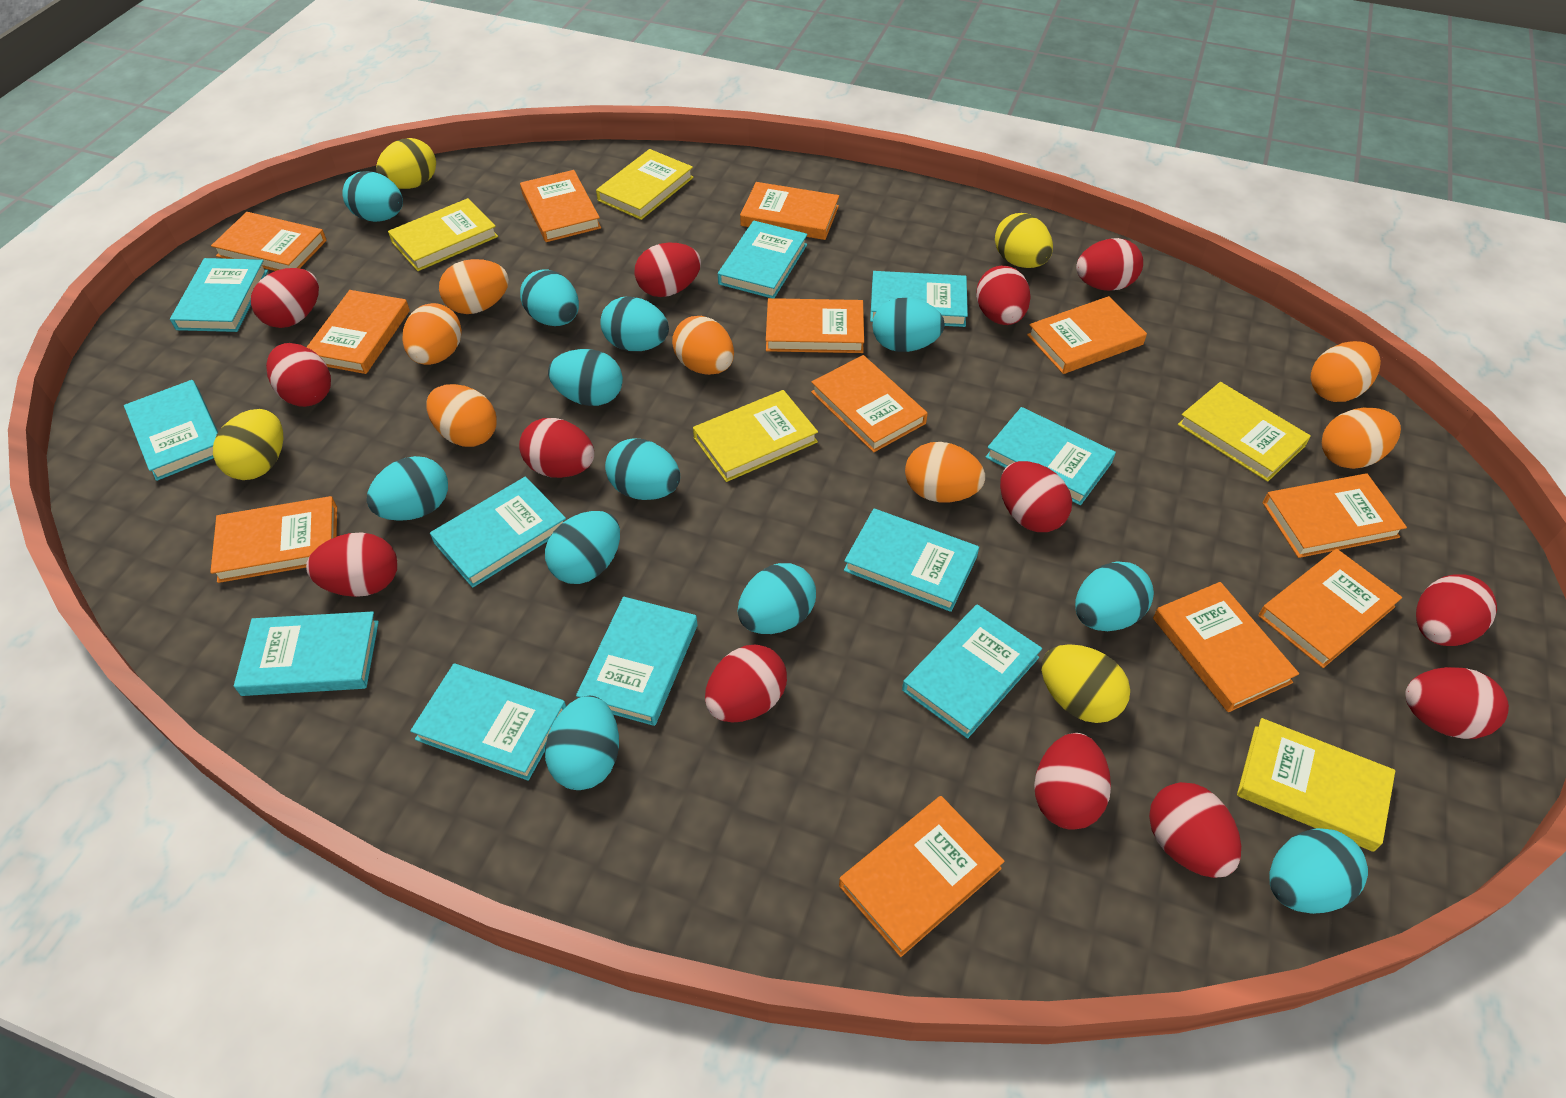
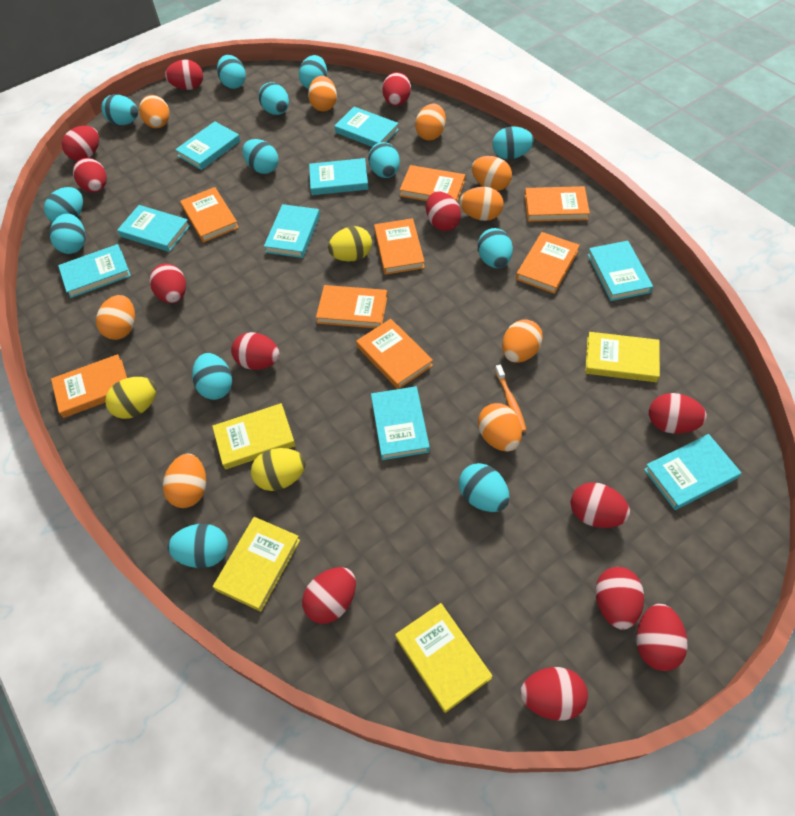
orange book: 12 -> 8
orange egg: 7 -> 9
orange toothbrush: 0 -> 1
turquoise book: 11 -> 9
turquoise egg: 12 -> 13
yellow book: 5 -> 4
yellow egg: 4 -> 3

